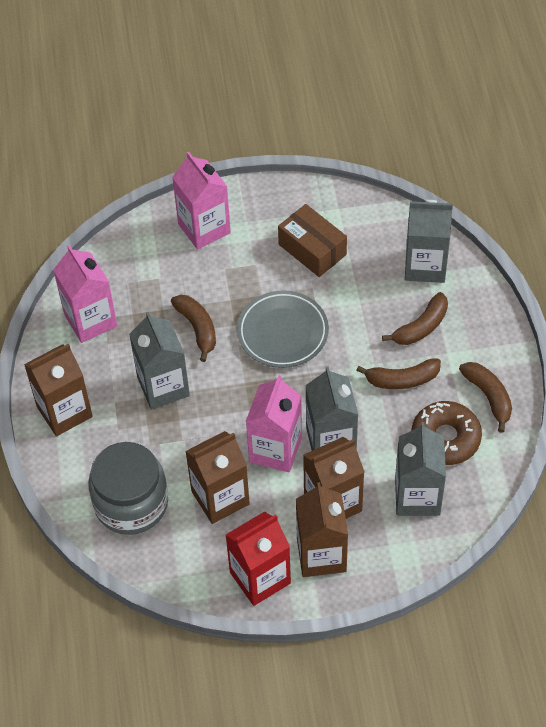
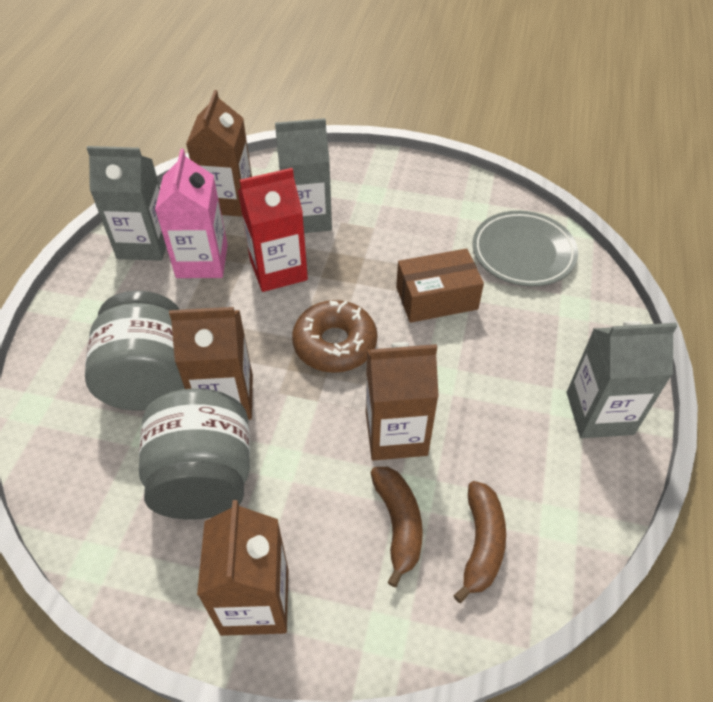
brown banana: 4 -> 2
grey carton: 4 -> 3
grey jar: 1 -> 2
pink carton: 3 -> 1

